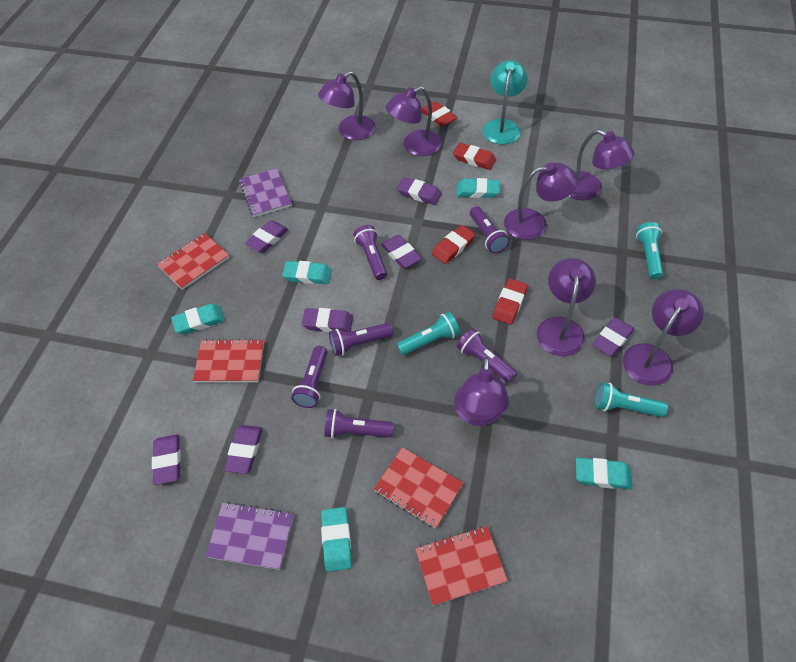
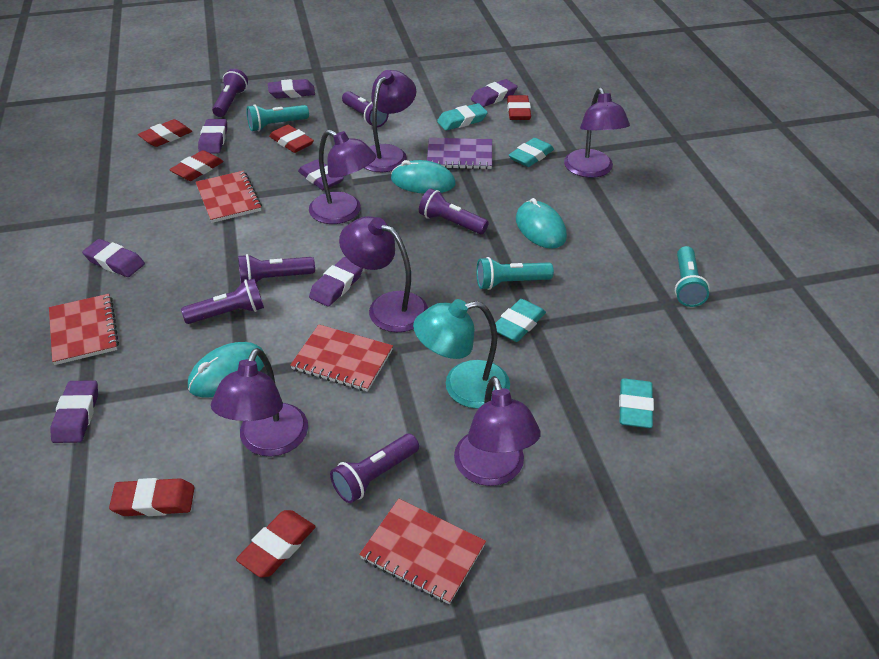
purple lamp: 7 -> 6
purple notebook: 2 -> 1
red eraser: 4 -> 6
turquoise eraser: 5 -> 4
turquoise mouse: 0 -> 3

